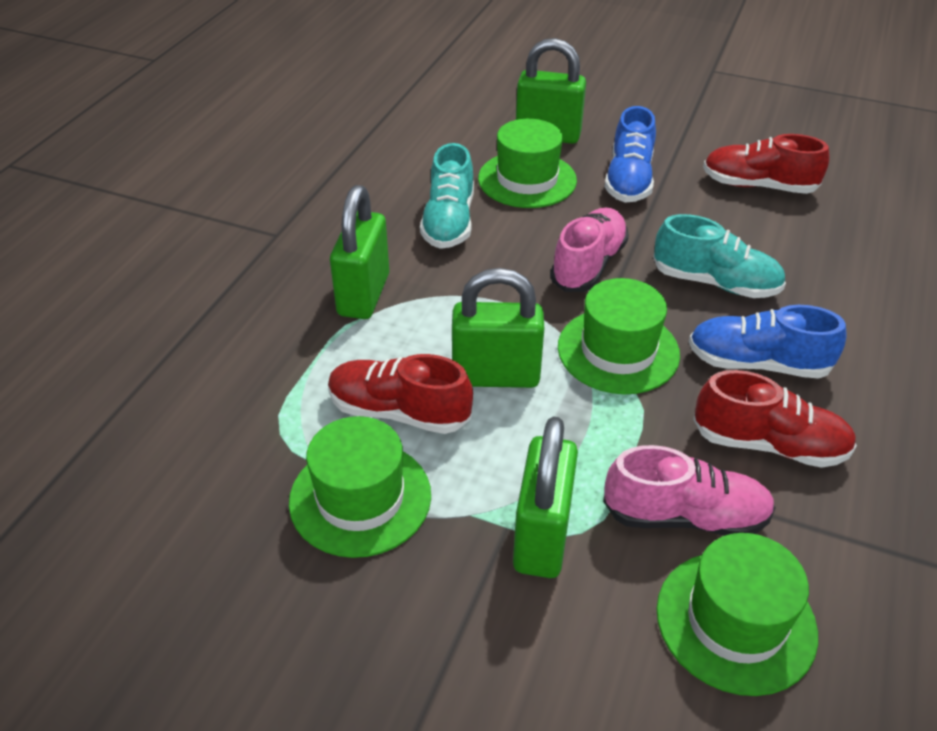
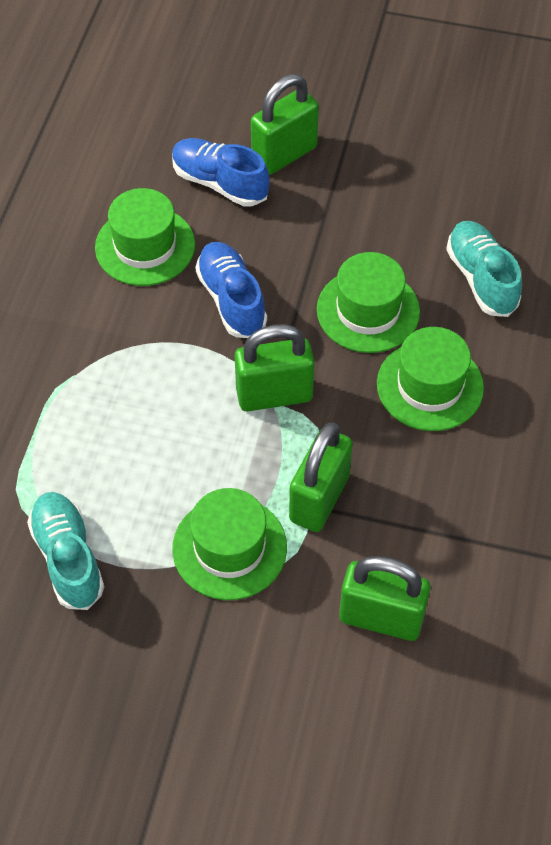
pink shoe: 2 -> 0
red shoe: 3 -> 0

